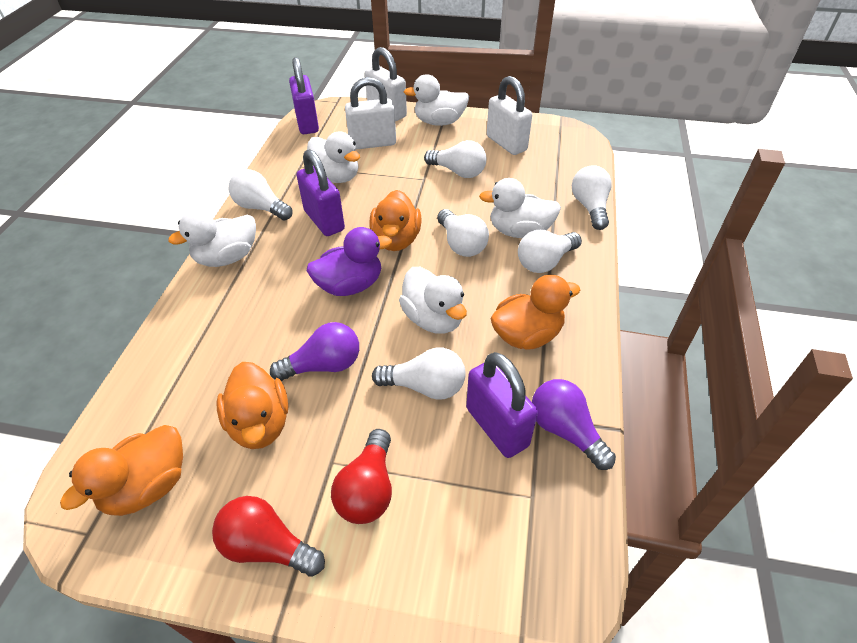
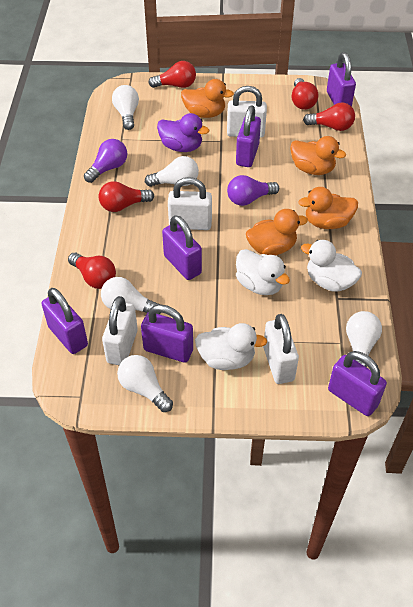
purple padlock: 3 -> 6
red light bulb: 2 -> 5
white duck: 5 -> 3
white light bulb: 6 -> 5
white padlock: 3 -> 4

